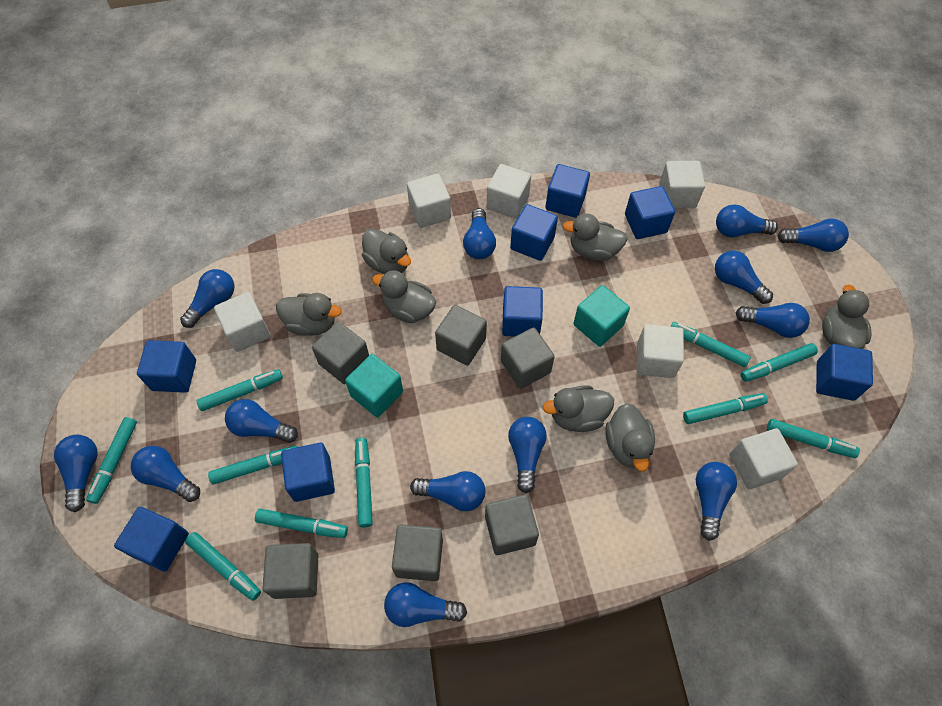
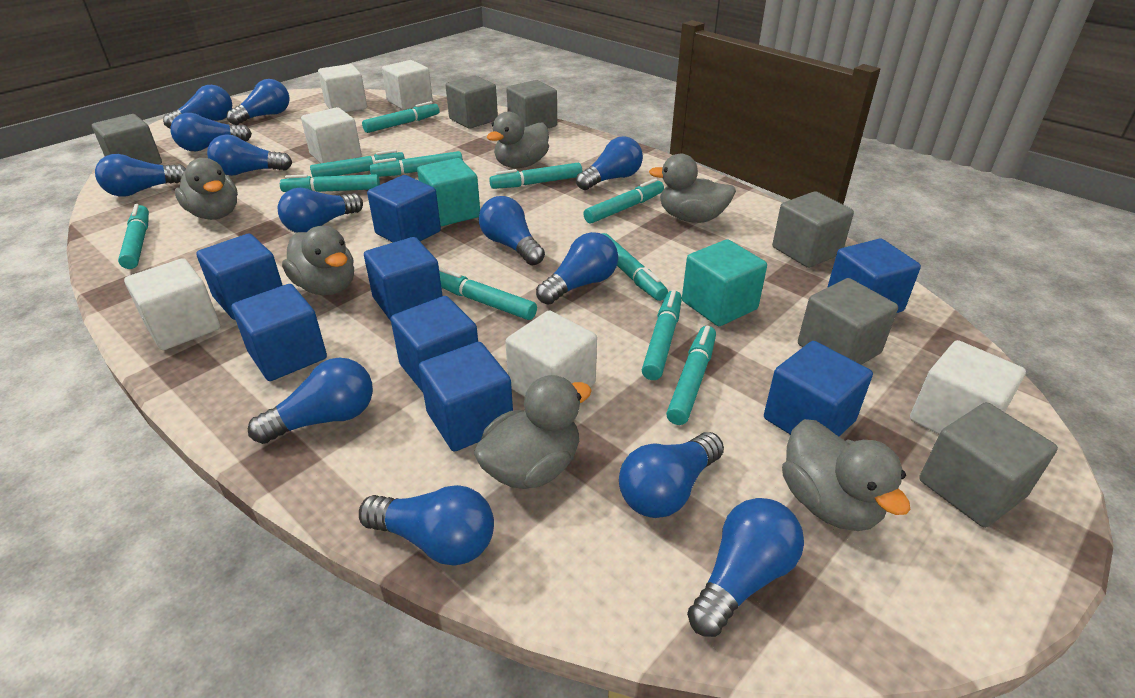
grey duck: 7 -> 6
turquoise marker: 10 -> 11

